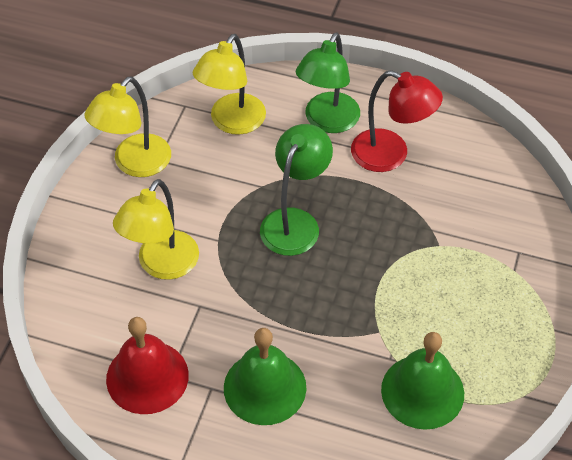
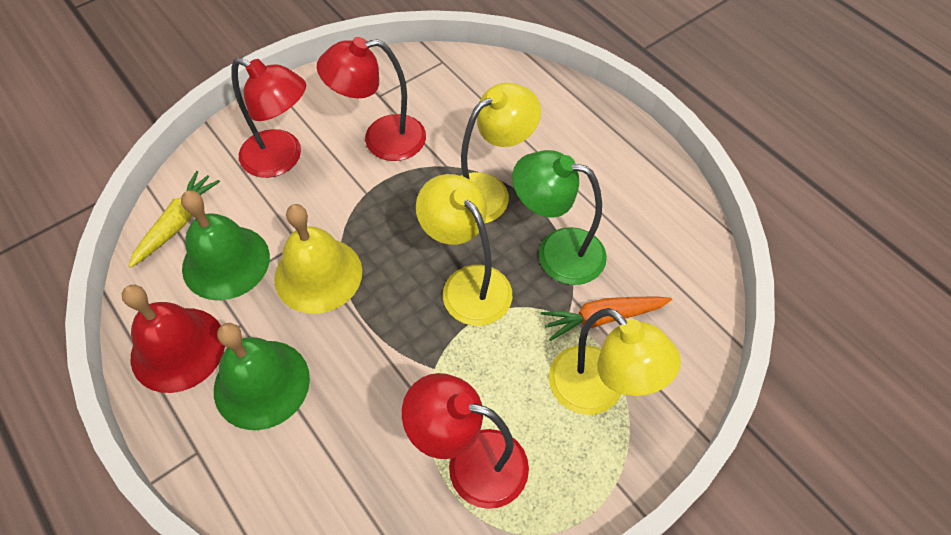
green lamp: 2 -> 1
orange carrot: 0 -> 1
red lamp: 1 -> 3
yellow bell: 0 -> 1
yellow carrot: 0 -> 1

